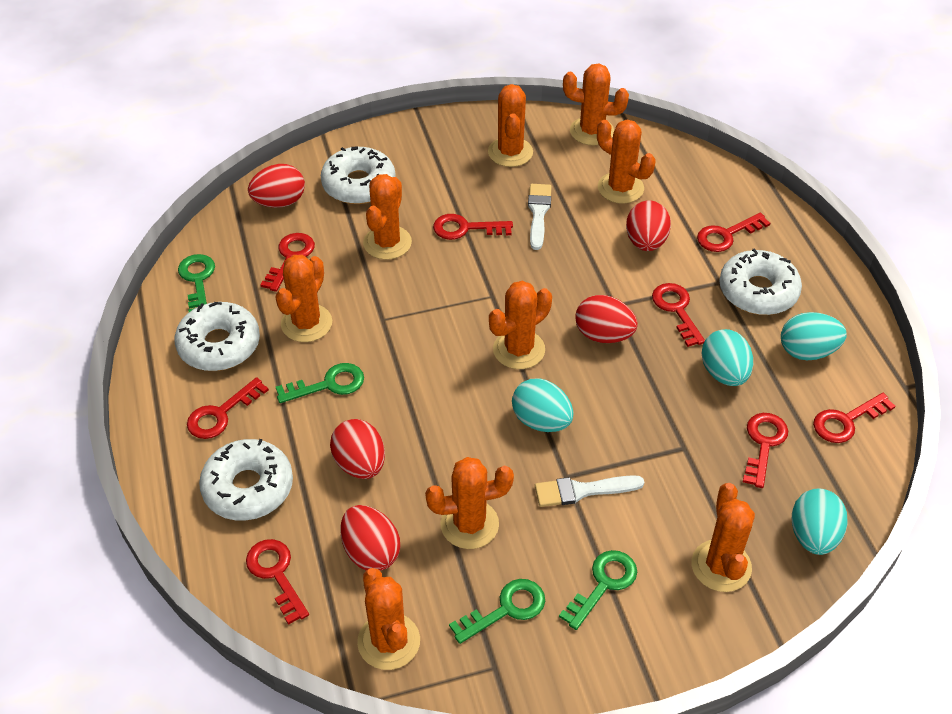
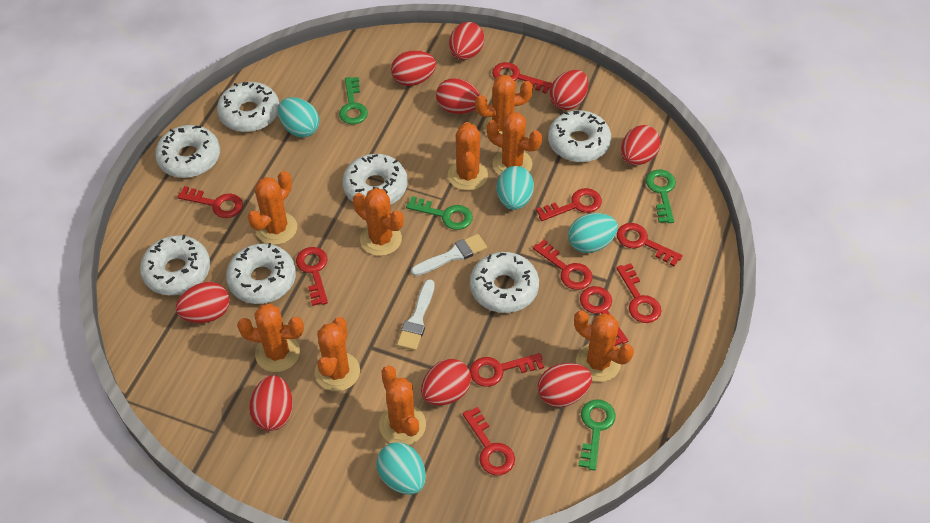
red egg: 5 -> 9
red key: 8 -> 10
white donut: 4 -> 7

